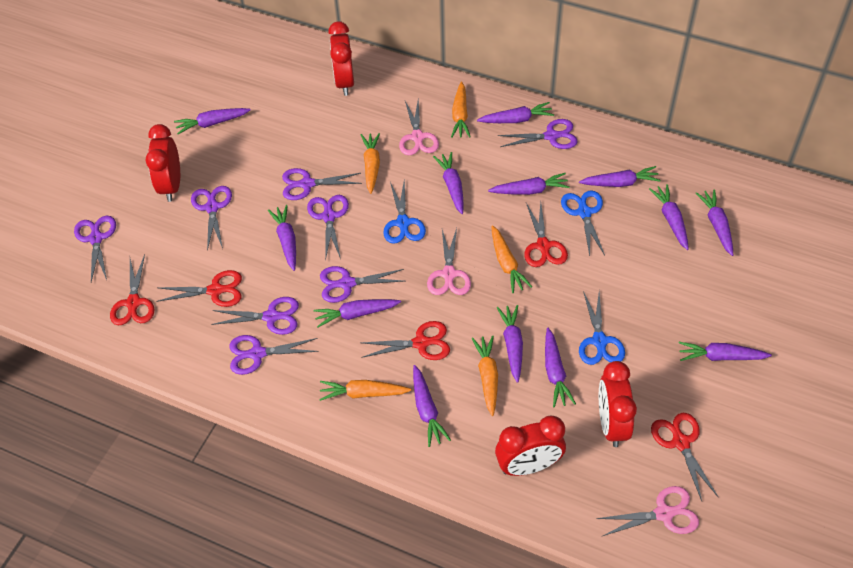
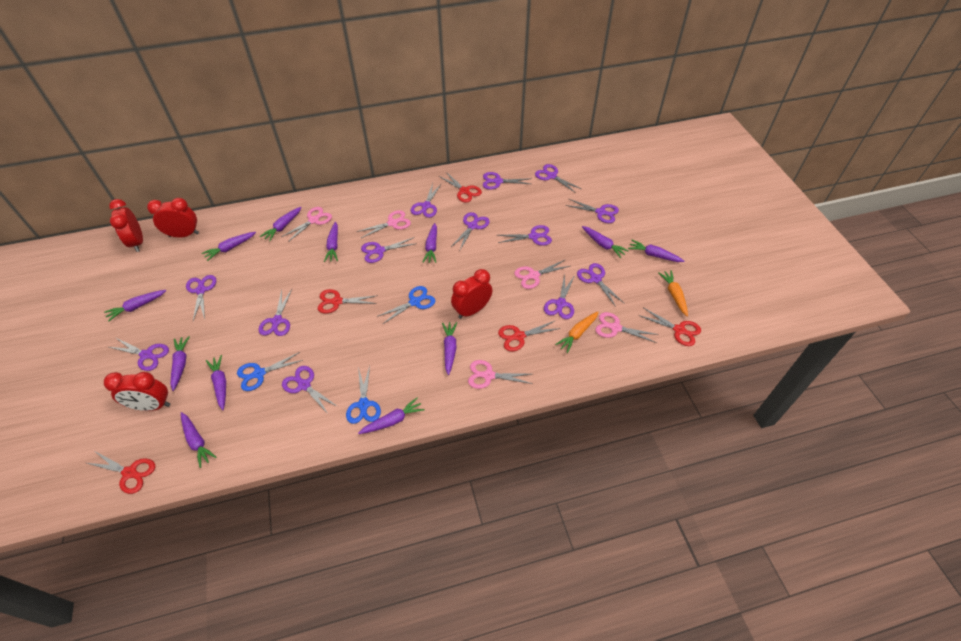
orange carrot: 5 -> 2
pink scissors: 3 -> 5
purple carrot: 13 -> 12
purple scissors: 8 -> 13

